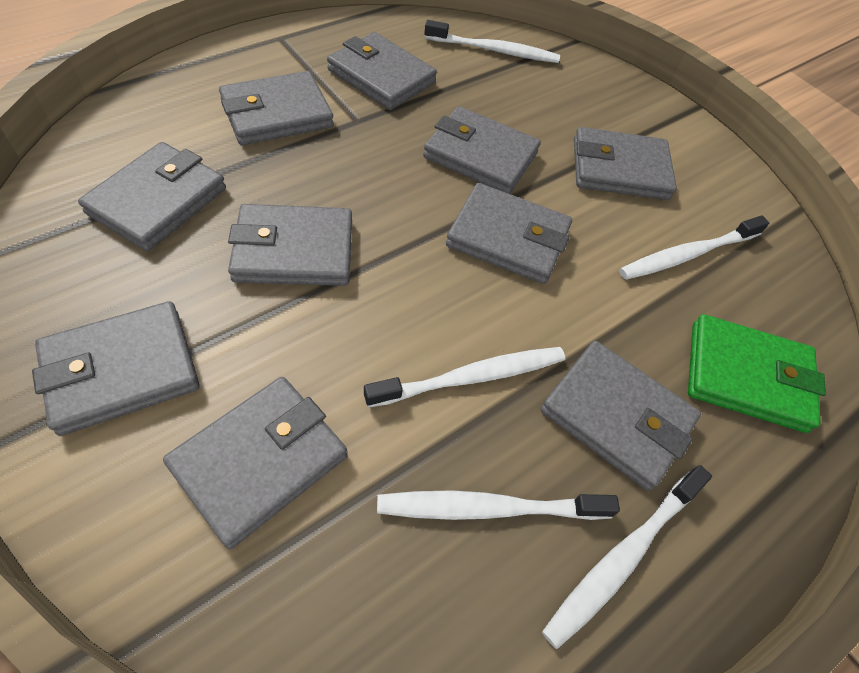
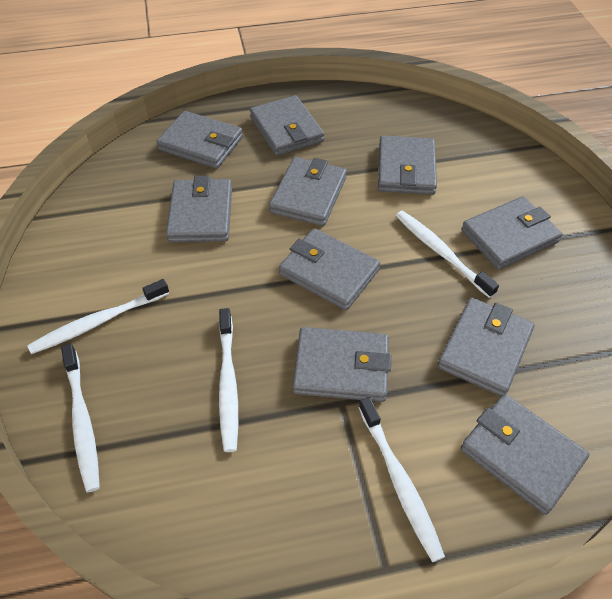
green wallet: 1 -> 0

